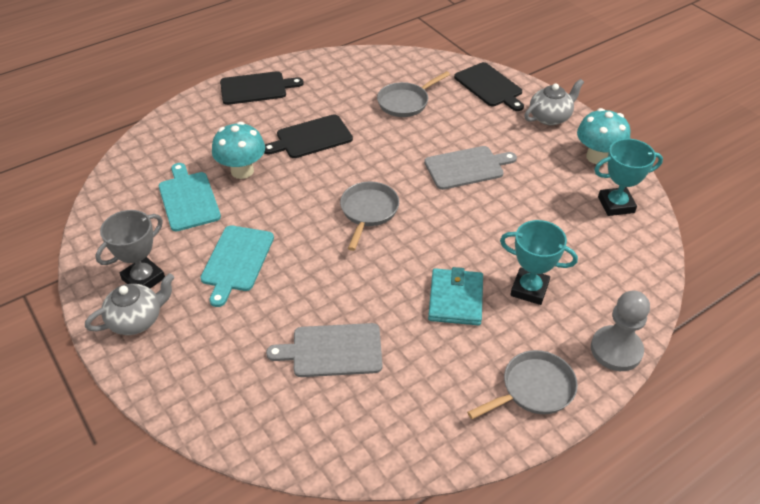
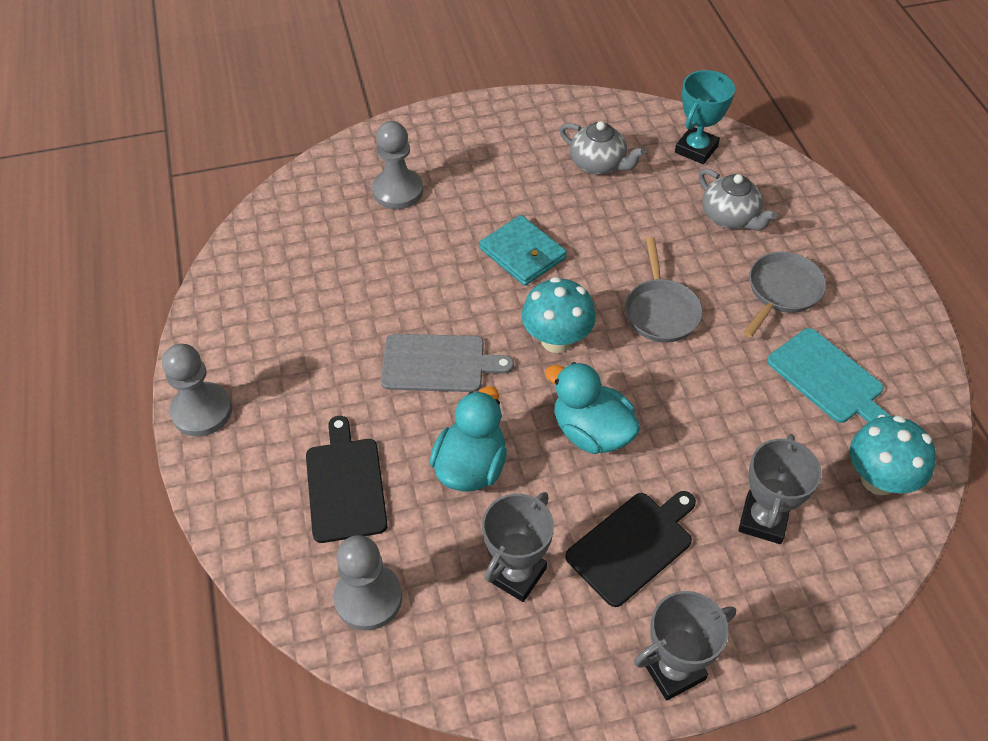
black cutting board: 3 -> 2
grey cutting board: 2 -> 1
grey pan: 3 -> 2
grey pawn: 1 -> 3
grey trophy: 1 -> 3
turquoise cutting board: 2 -> 1
turquoise duck: 0 -> 2
turquoise trophy: 2 -> 1

